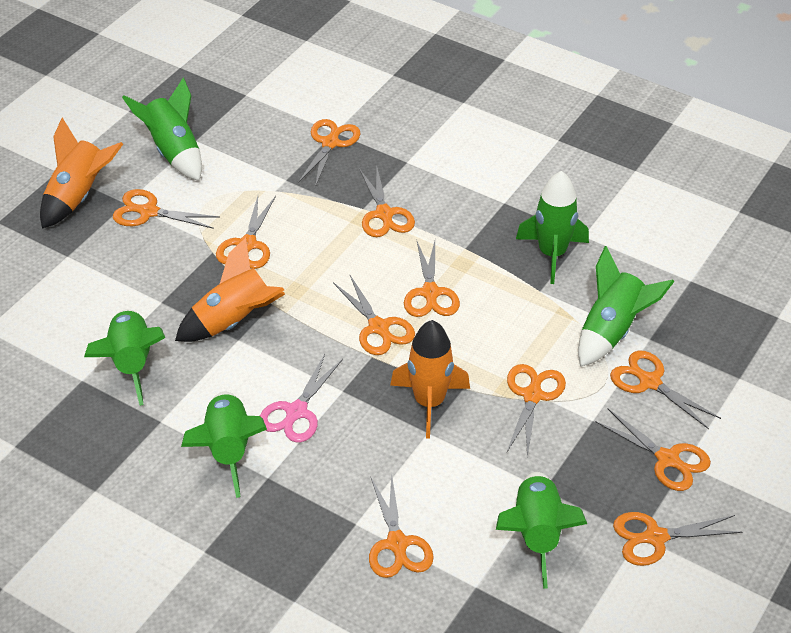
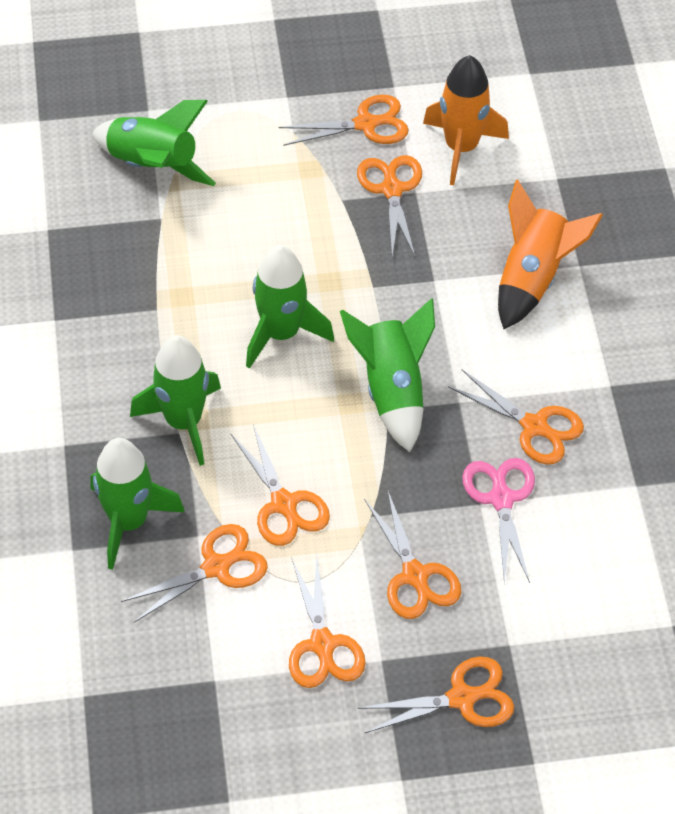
green rocket: 6 -> 5
orange rocket: 3 -> 2
orange scissors: 11 -> 8

